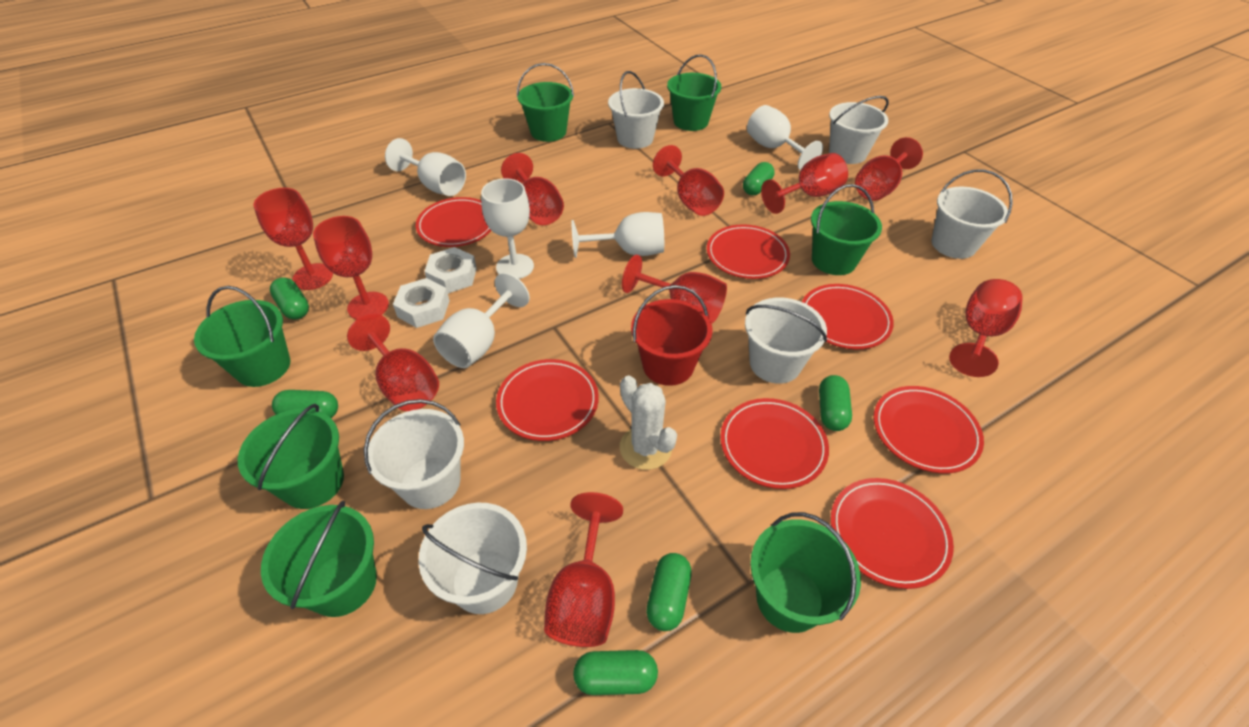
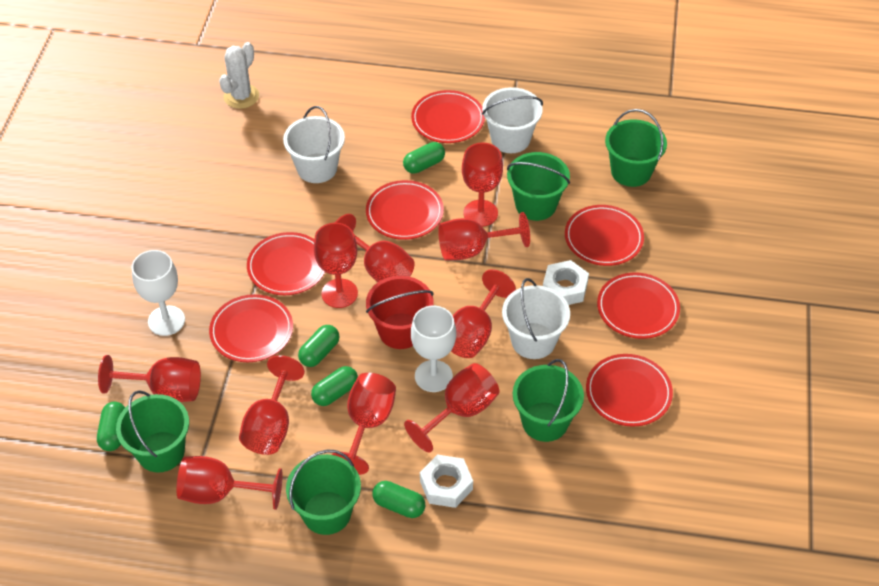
green bucket: 7 -> 5
green capsule: 6 -> 5
white bucket: 6 -> 3
white goblet: 5 -> 2

